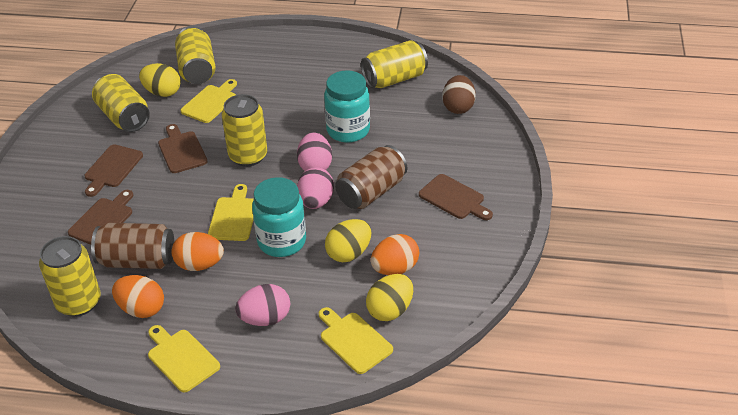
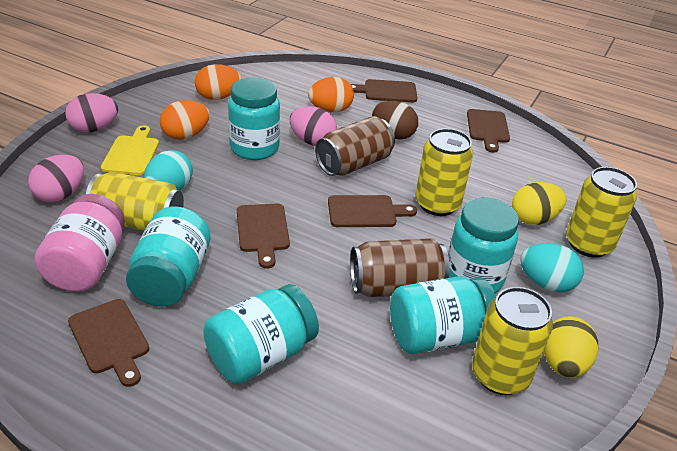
brown cutting board: 4 -> 5
pink jar: 0 -> 1
turquoise egg: 0 -> 2
turquoise jar: 2 -> 5
yellow can: 5 -> 4
yellow cutting board: 4 -> 1
yellow egg: 3 -> 2

